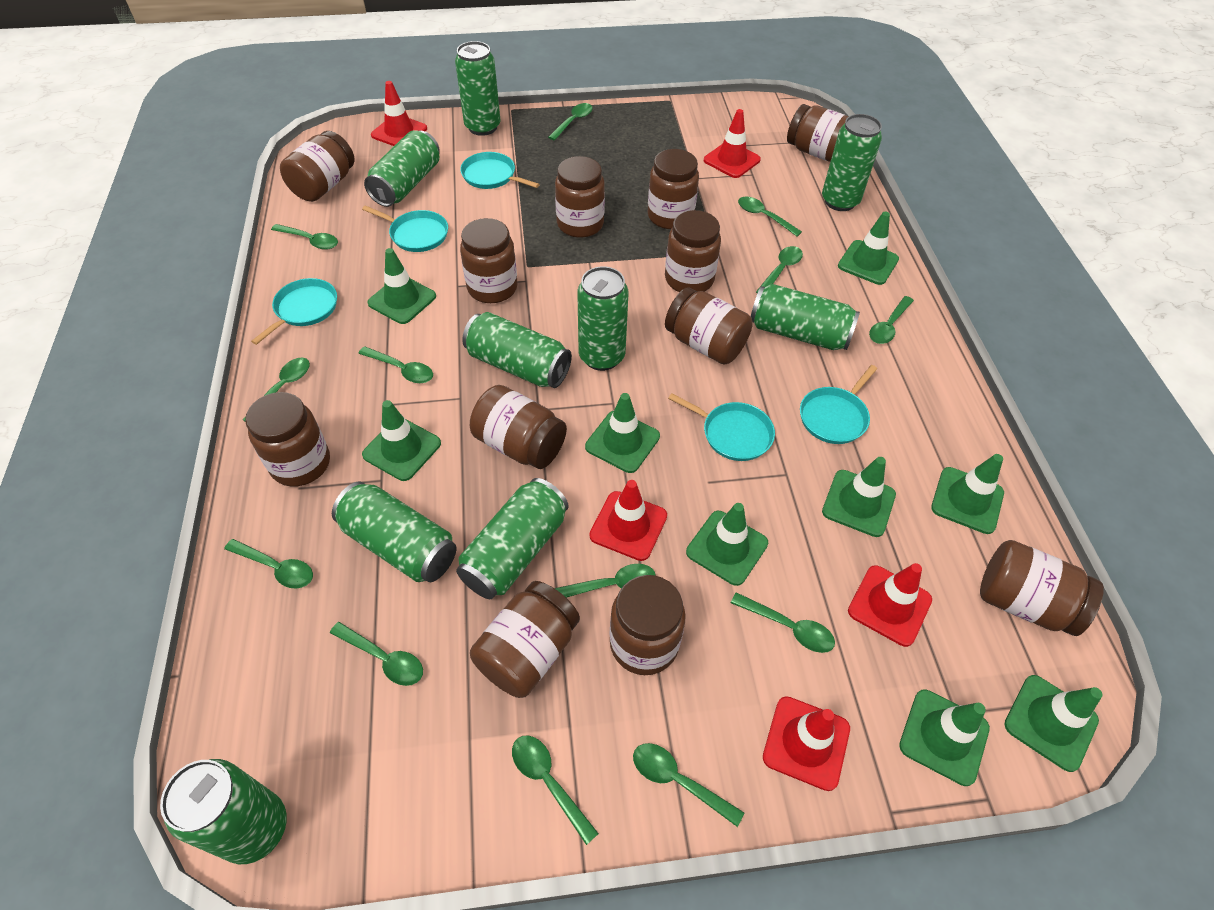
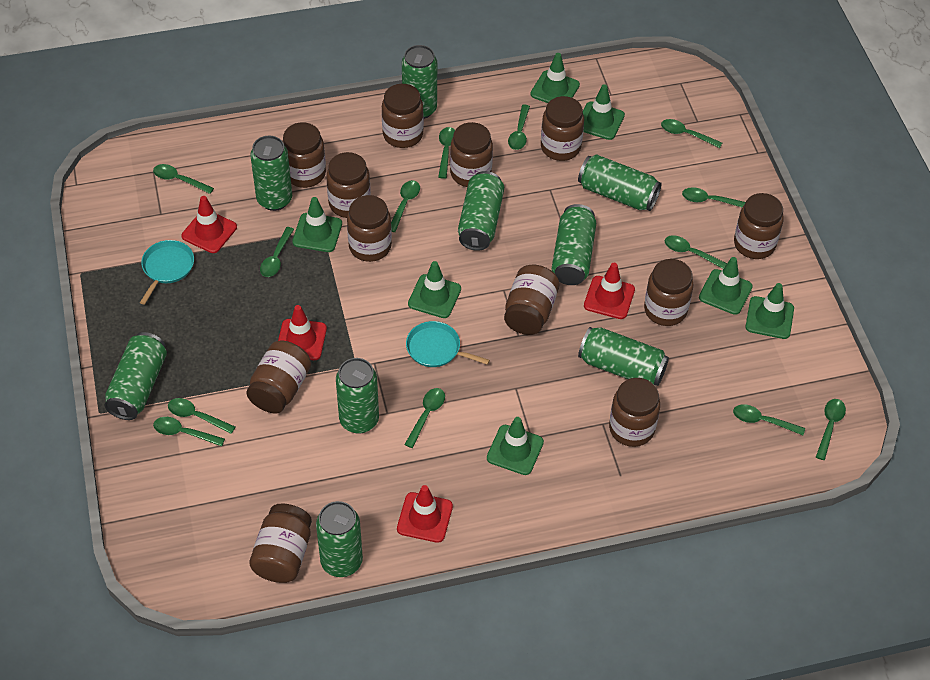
green traffic cone: 9 -> 7
red traffic cone: 5 -> 4
turquoise pan: 5 -> 2

